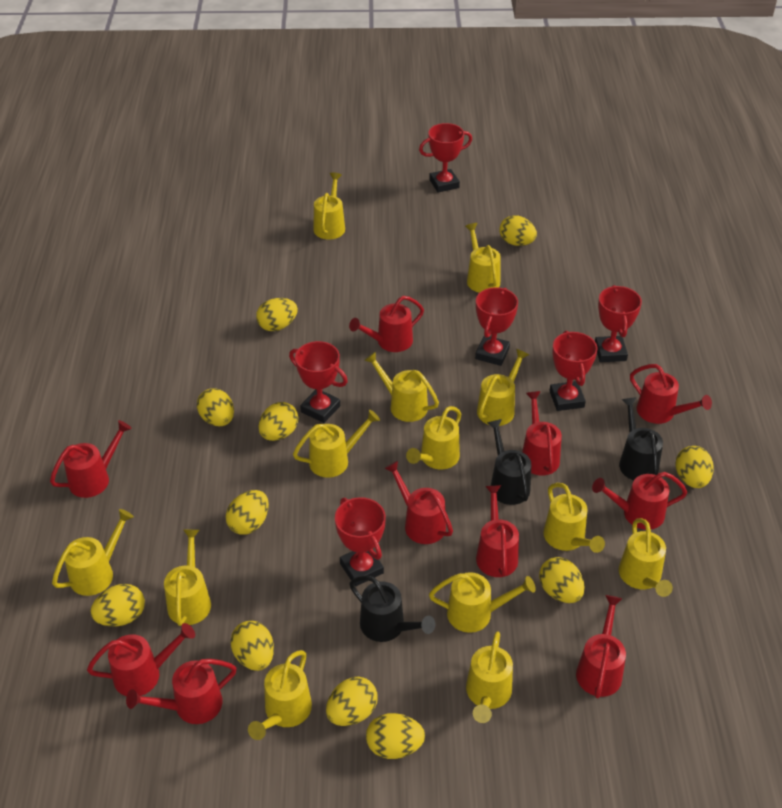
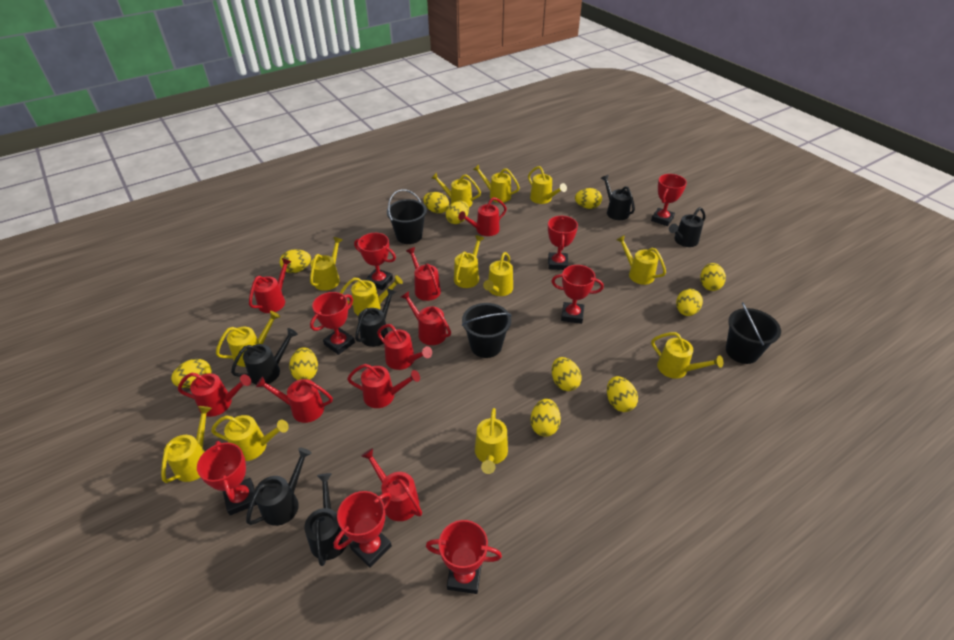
black bucket: 0 -> 3
black watering can: 3 -> 6
red trophy: 6 -> 8
red watering can: 10 -> 9

